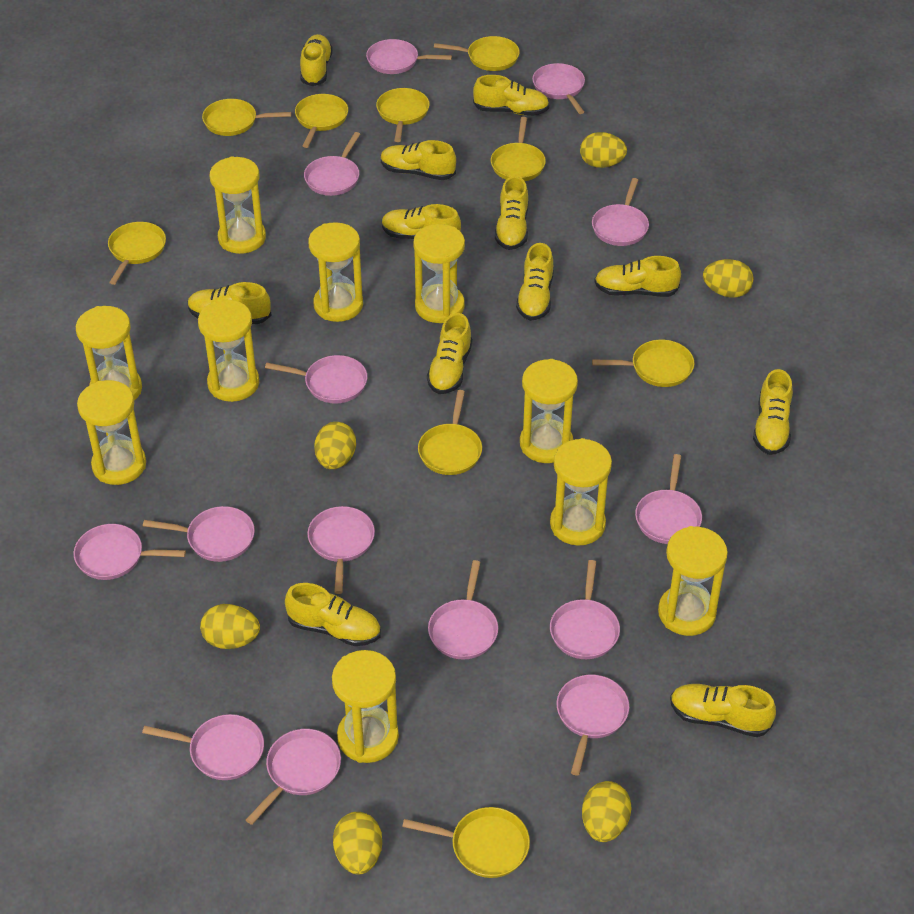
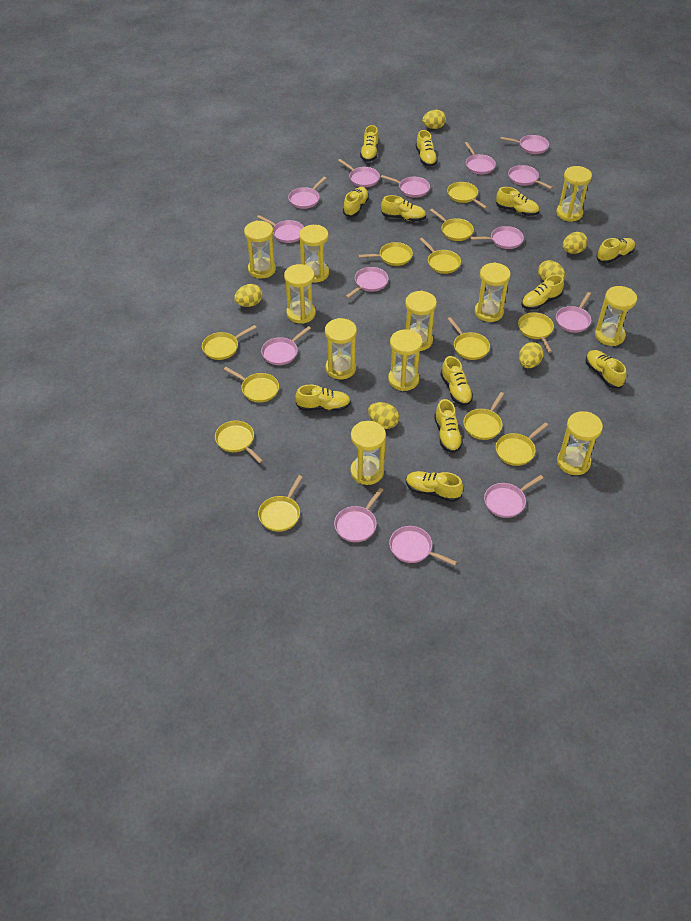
yellow hourglass: 10 -> 11
yellow pan: 9 -> 12

